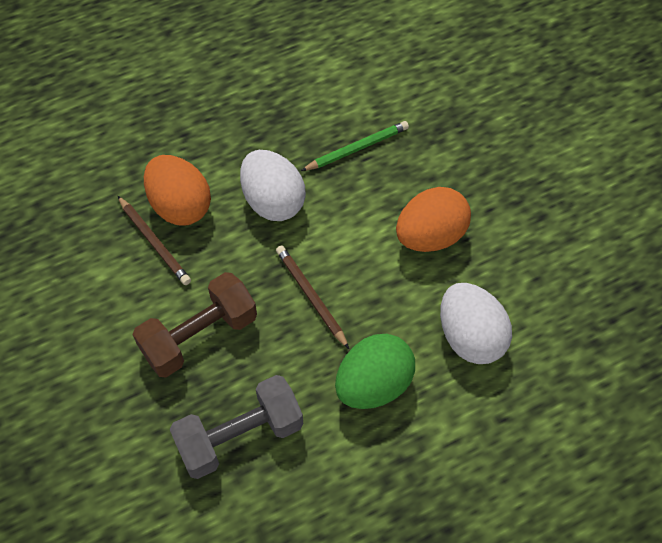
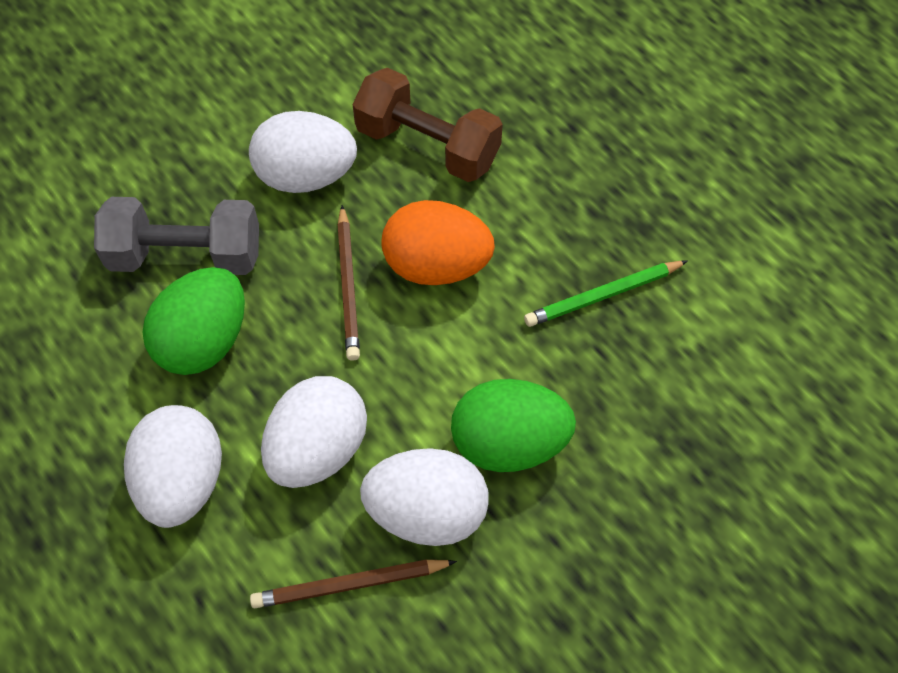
green egg: 1 -> 2
orange egg: 2 -> 1
white egg: 2 -> 4

